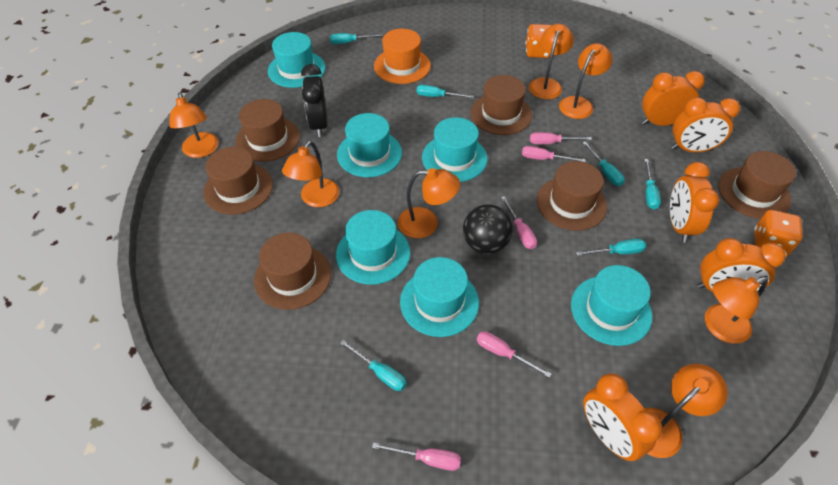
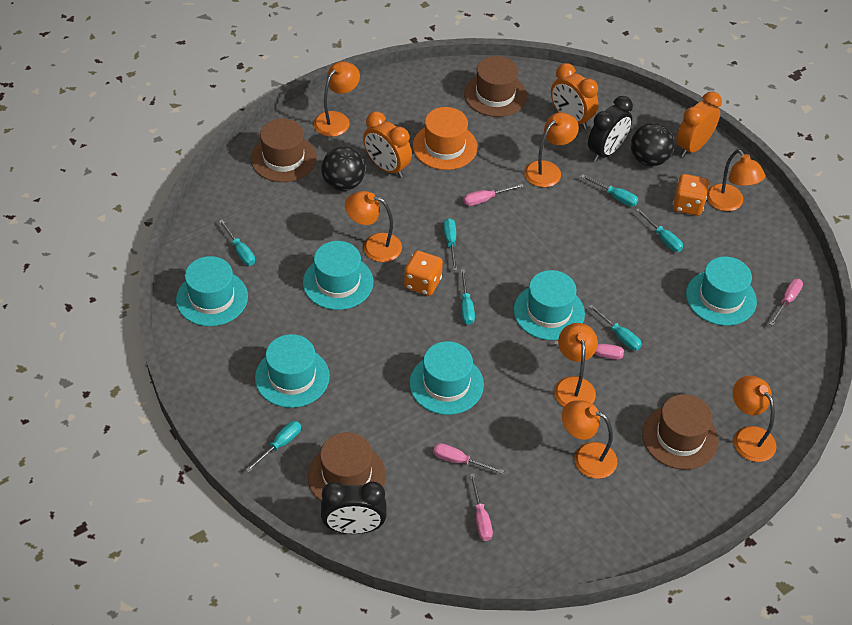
black ball: 1 -> 2
black clock: 1 -> 2
brown hat: 6 -> 4
orange clock: 5 -> 3
turquoise screwdriver: 6 -> 7

